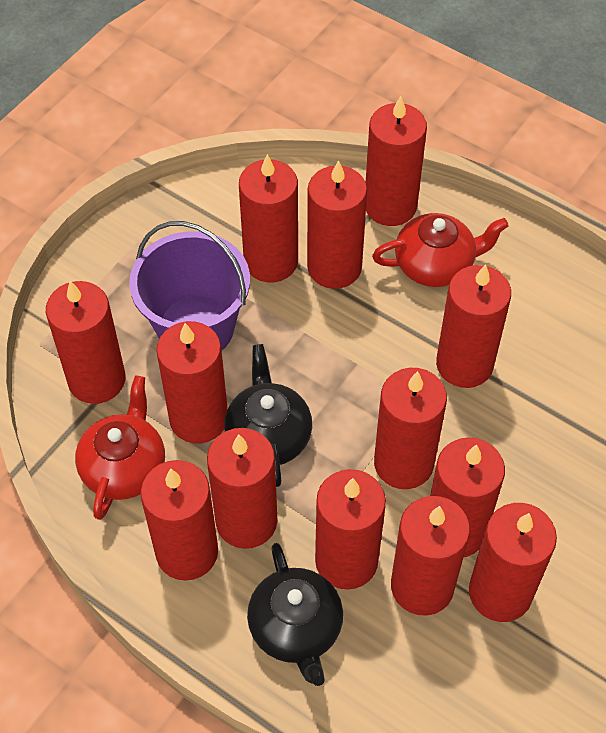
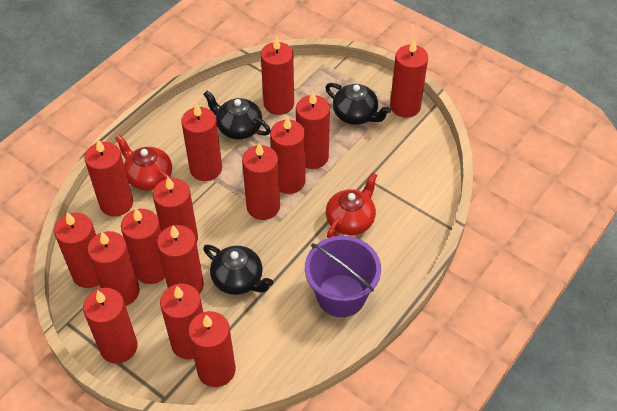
black teapot: 2 -> 3
red candle: 13 -> 15

